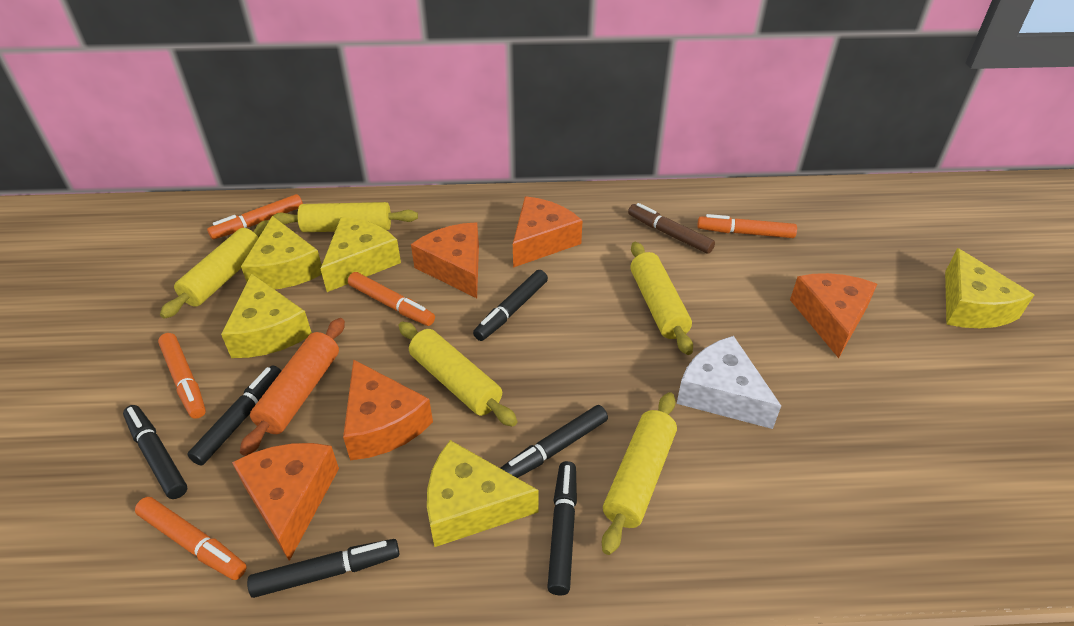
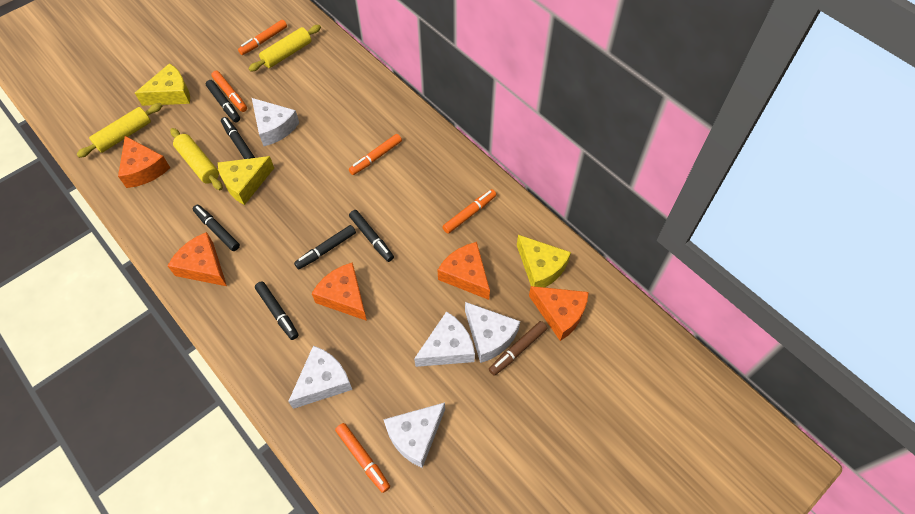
orange rolling pin: 1 -> 0
white cheese: 1 -> 5
yellow cheese: 5 -> 3
yellow rolling pin: 5 -> 3

